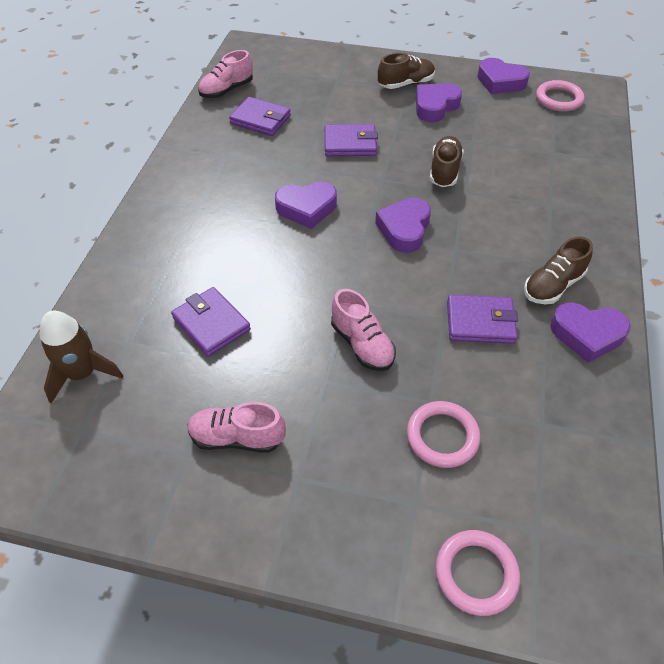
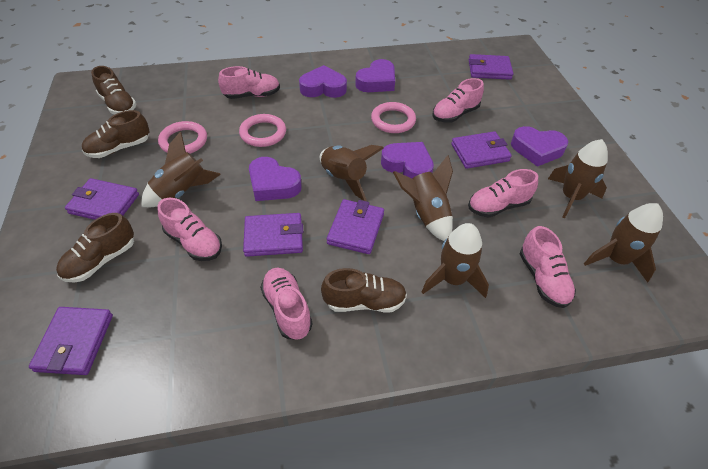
brown rocket: 1 -> 6
brown shoe: 3 -> 4
pink shoe: 3 -> 6
purple wallet: 4 -> 6

